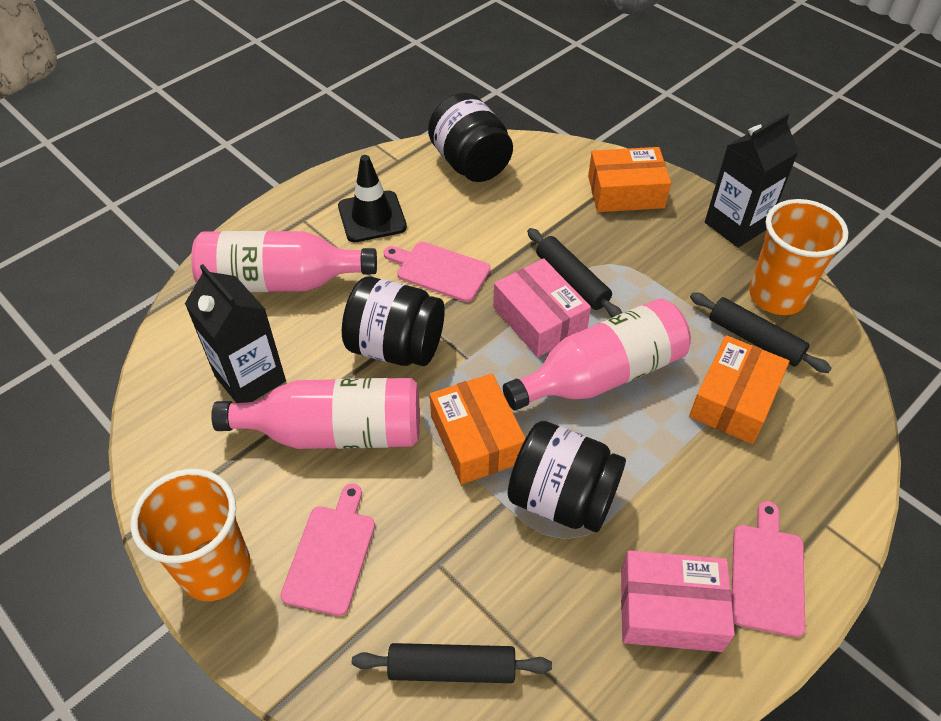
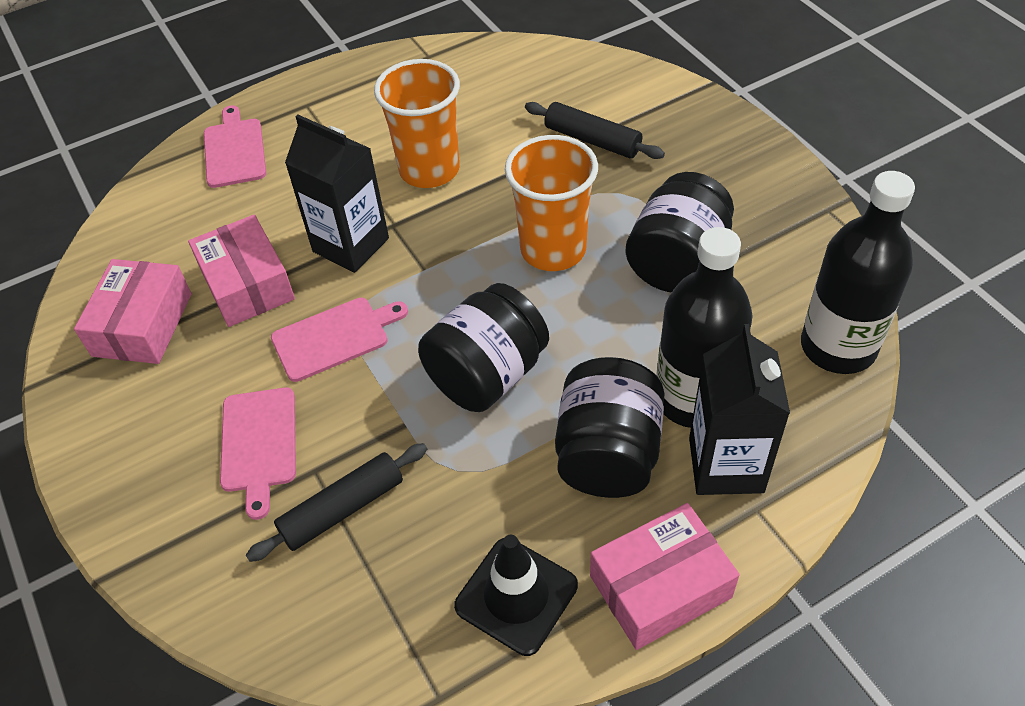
black bottle: 0 -> 2
black rolling pin: 3 -> 2
orange box: 3 -> 0
pink bottle: 3 -> 0
pink box: 2 -> 3

